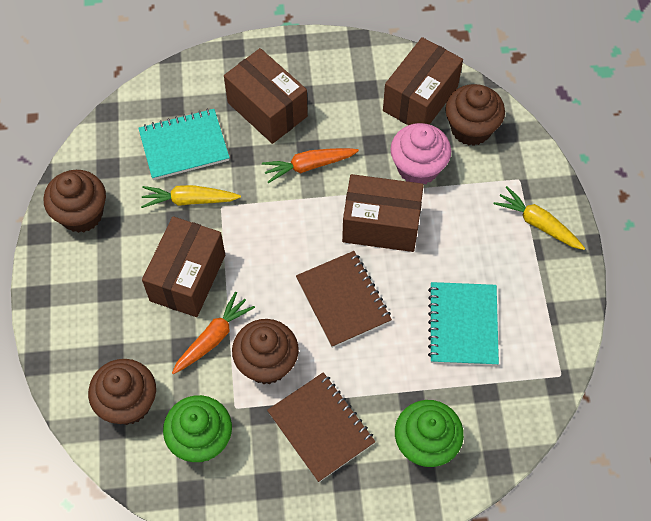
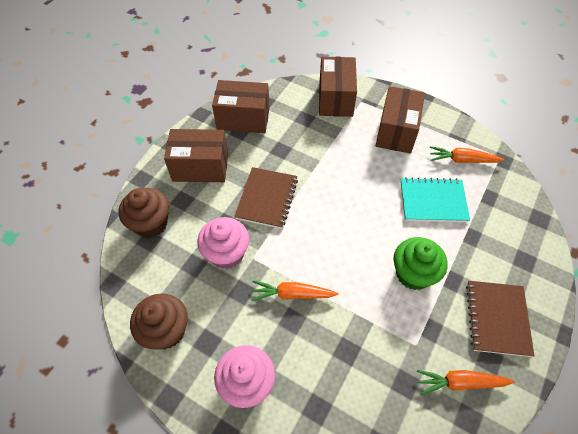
brown cupcake: 4 -> 2
green cupcake: 2 -> 1
orange carrot: 2 -> 3
pink cupcake: 1 -> 2
turquoise notebook: 2 -> 1
yellow carrot: 2 -> 0

